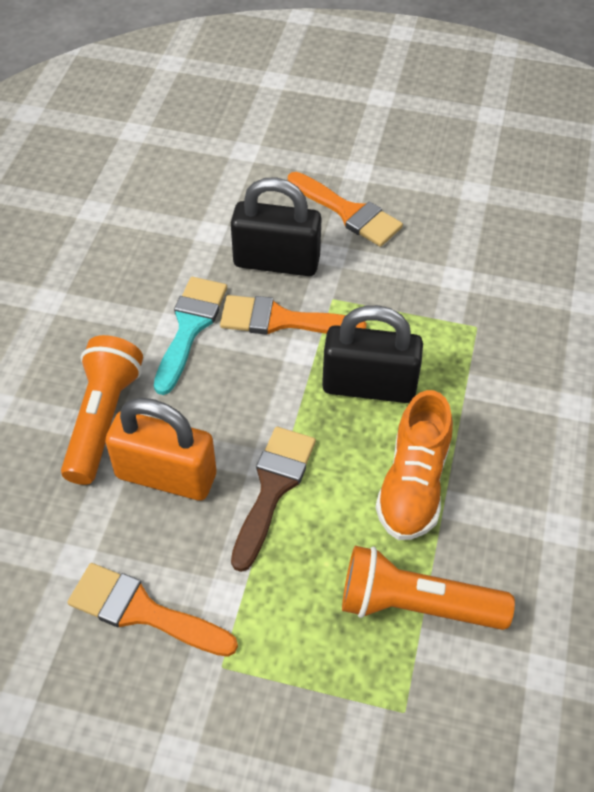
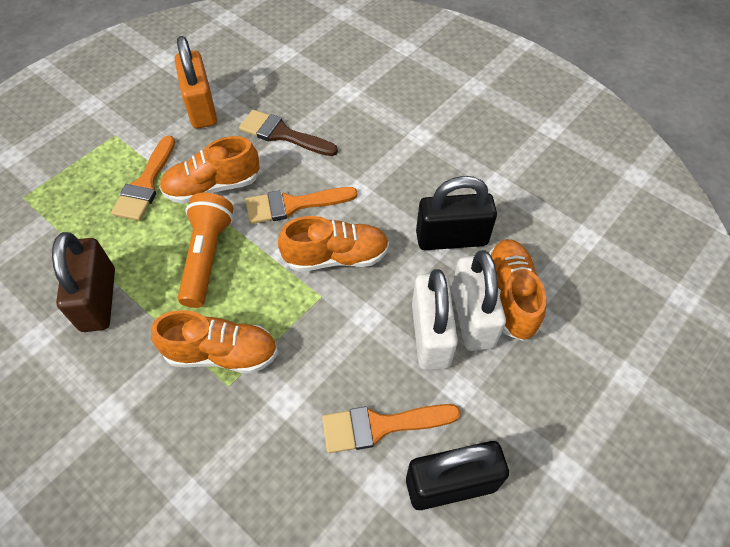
brown padlock: 0 -> 1
orange flashlight: 2 -> 1
orange shoe: 1 -> 4
turquoise brush: 1 -> 0
white padlock: 0 -> 2

